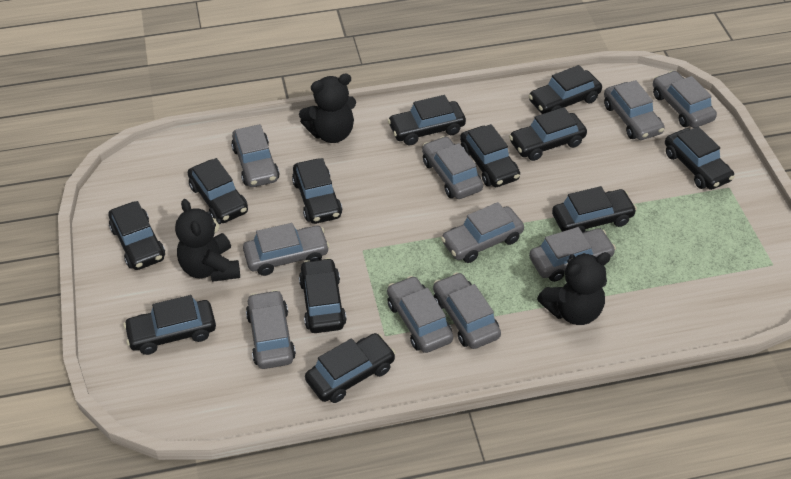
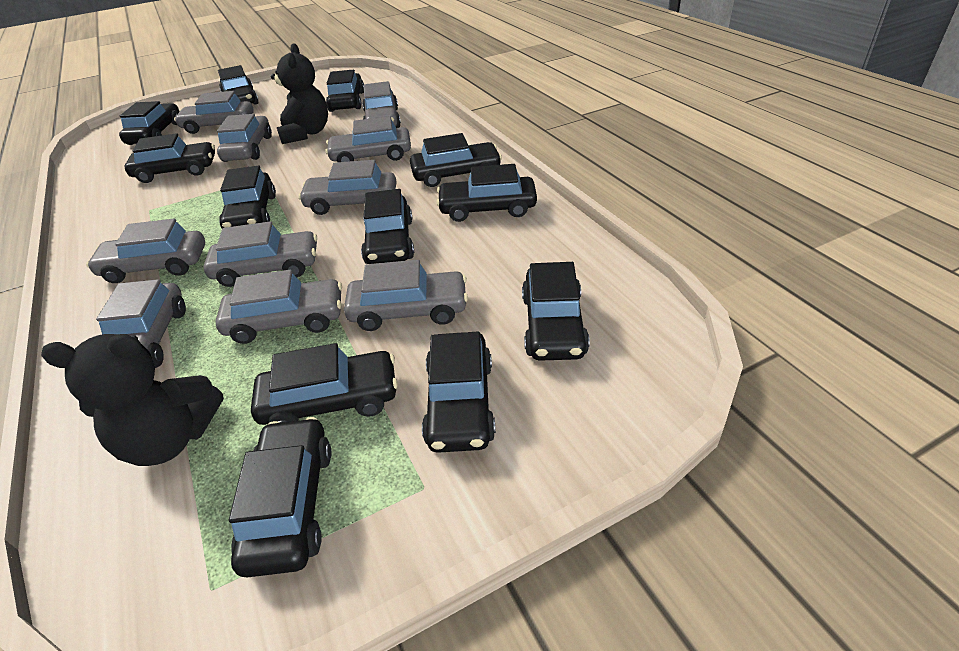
black teddy bear: 3 -> 2

